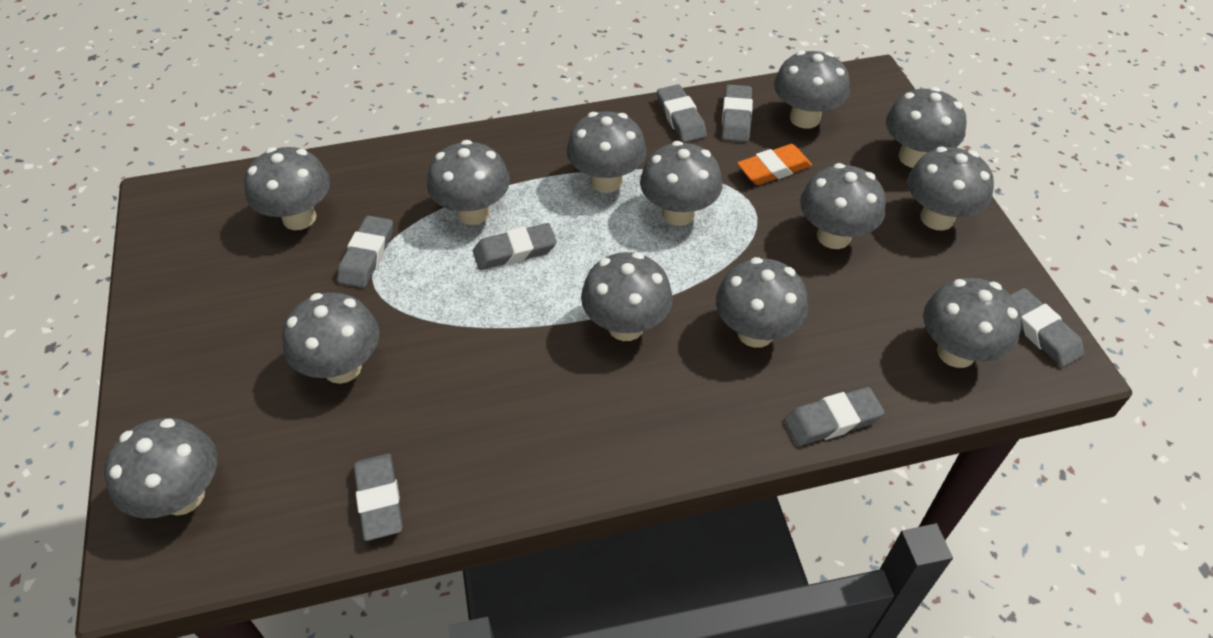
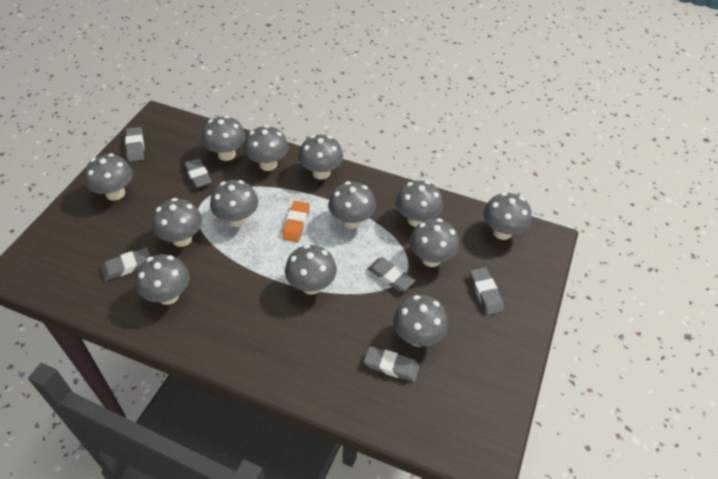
grey eraser: 7 -> 6

